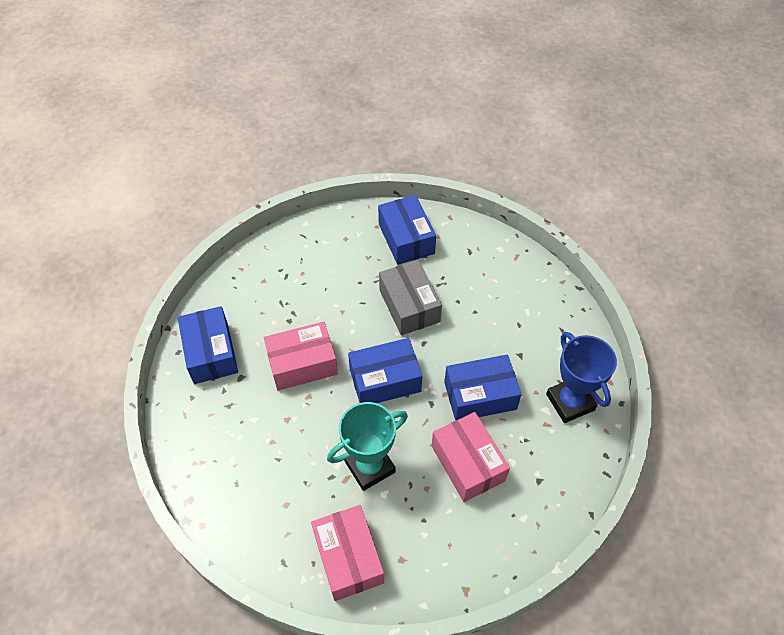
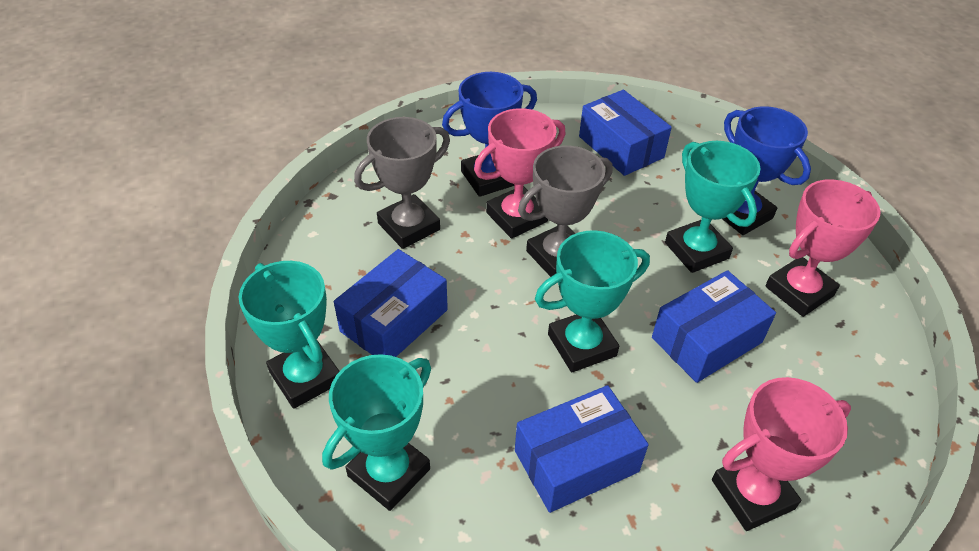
blue trophy: 1 -> 2
grey box: 1 -> 0
grey trophy: 0 -> 2
pink box: 3 -> 0
pink trophy: 0 -> 3
turquoise trophy: 1 -> 4

